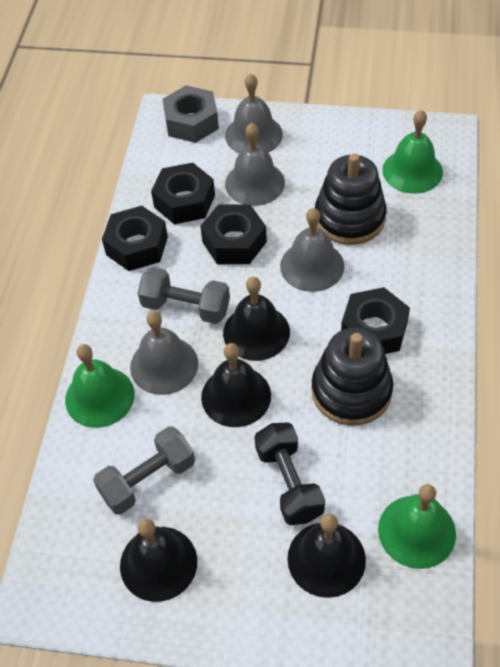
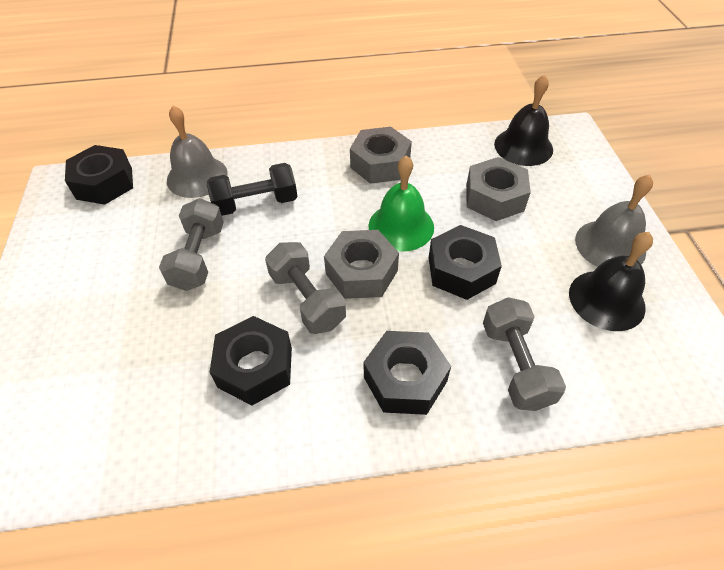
black bell: 4 -> 2
black stacking toy: 2 -> 0
green bell: 3 -> 1
grey bell: 4 -> 2
grey dumbbell: 2 -> 3
grey nut: 1 -> 3

